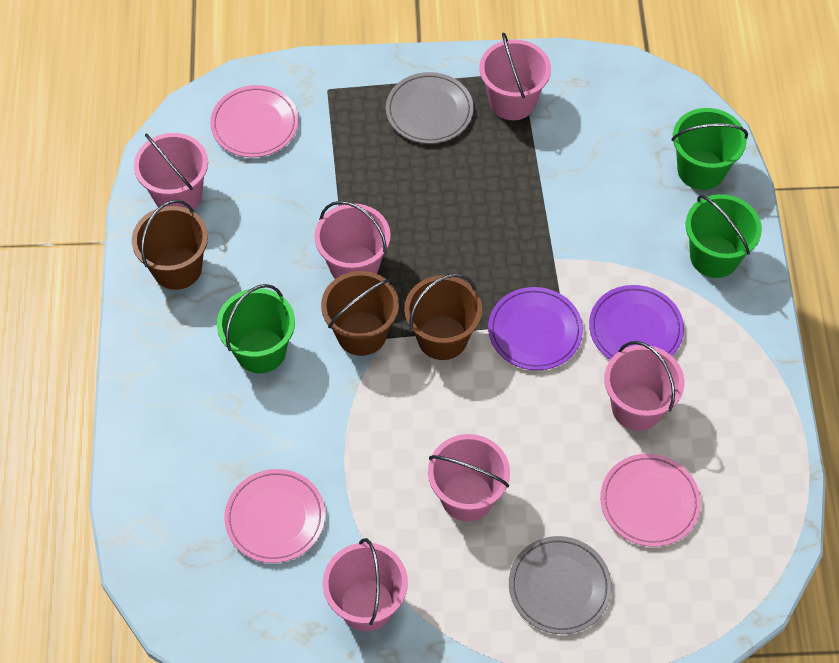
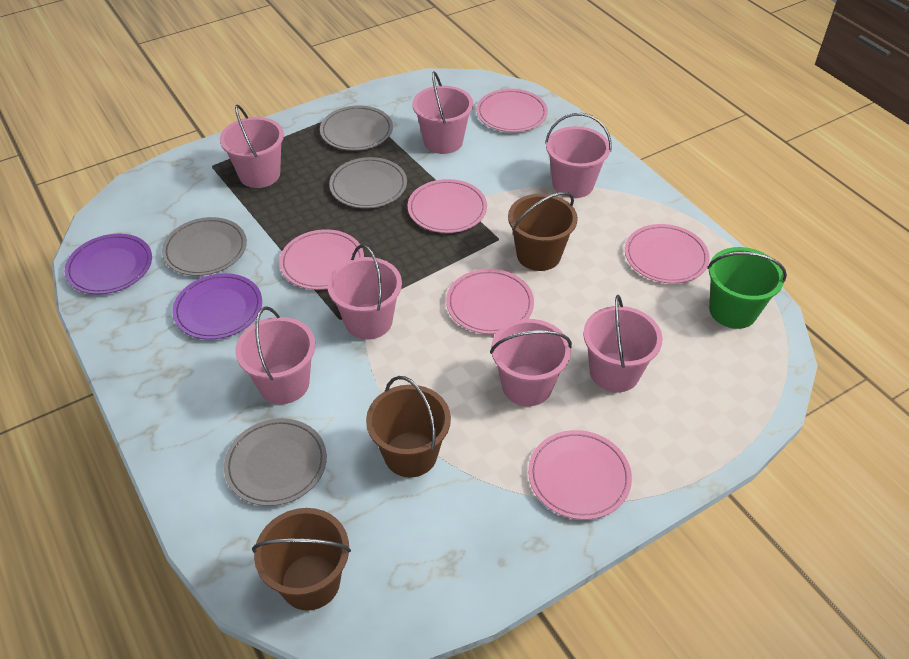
green bucket: 3 -> 1
grey plate: 2 -> 4
pink bucket: 6 -> 7
pink plate: 3 -> 6

